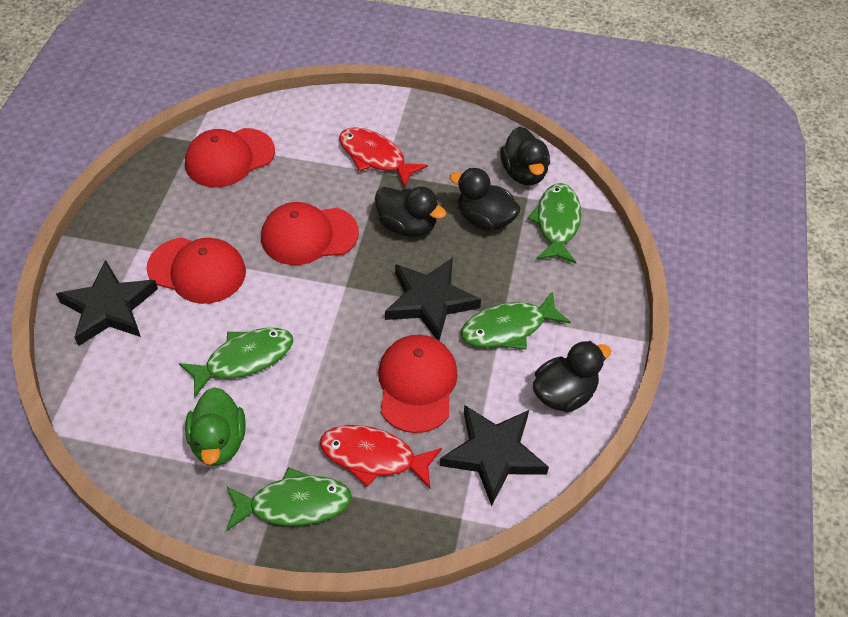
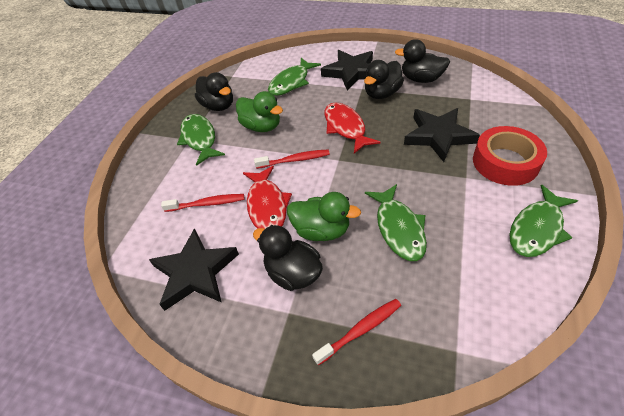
green duck: 1 -> 2
red cap: 4 -> 0
red tape: 0 -> 1
red toothbrush: 0 -> 3

